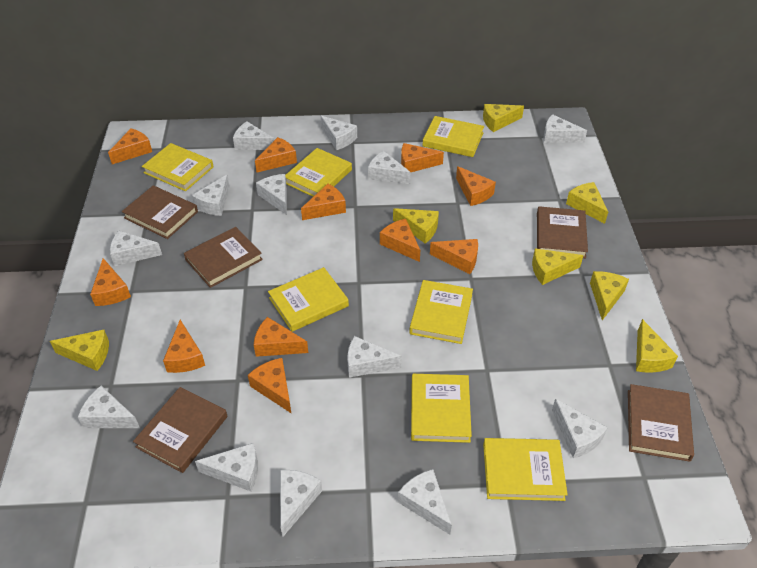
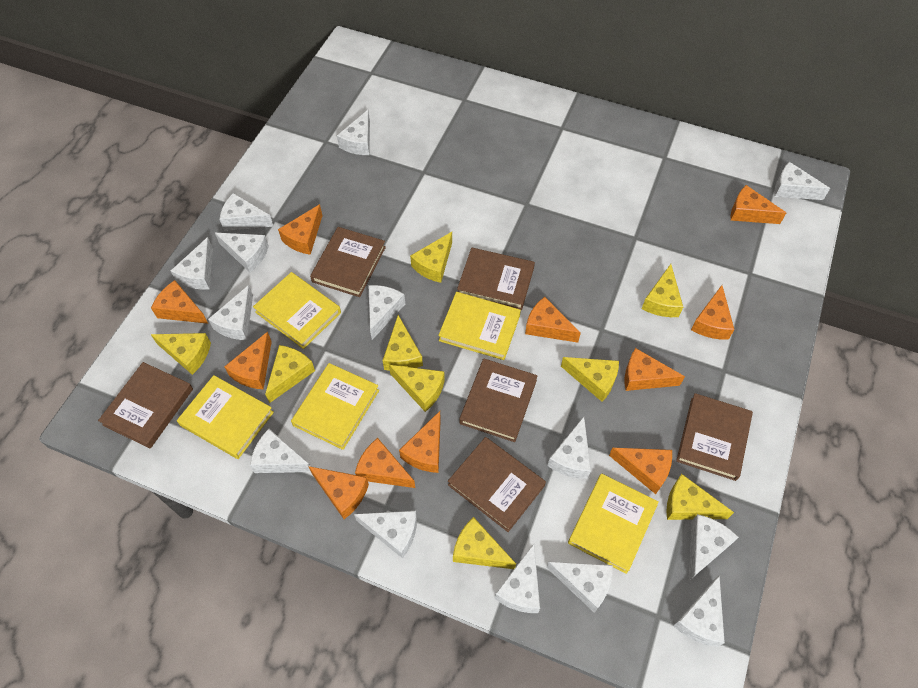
brown book: 5 -> 6
white cheese: 13 -> 14
yellow book: 7 -> 5
yellow cheese: 7 -> 9

